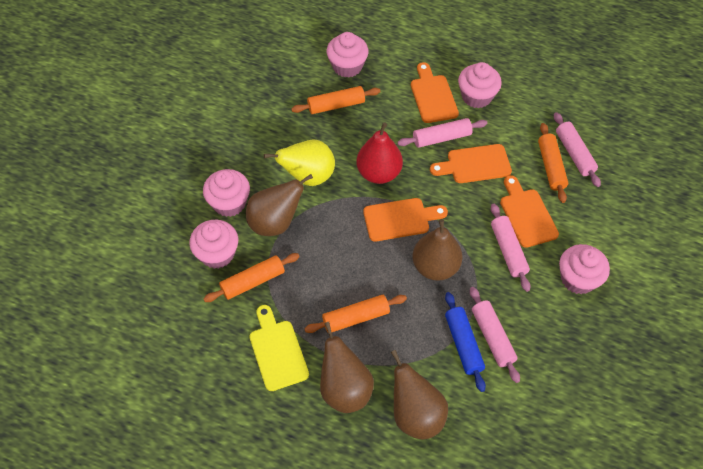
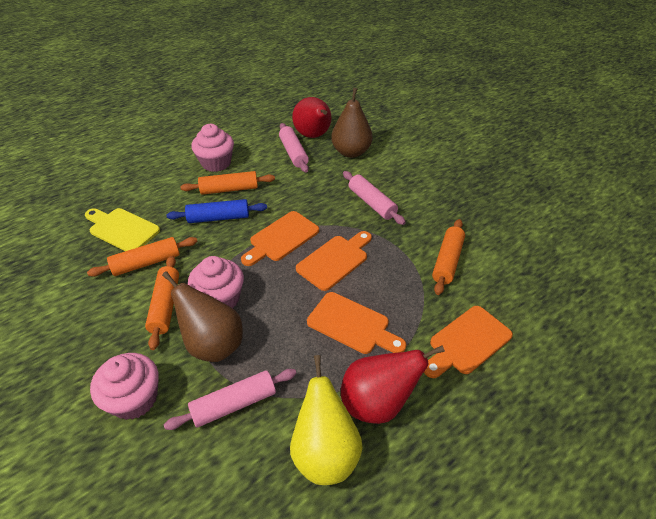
brown pear: 4 -> 2
pink cupcake: 5 -> 3
pink rolling pin: 4 -> 3
red pear: 1 -> 2

